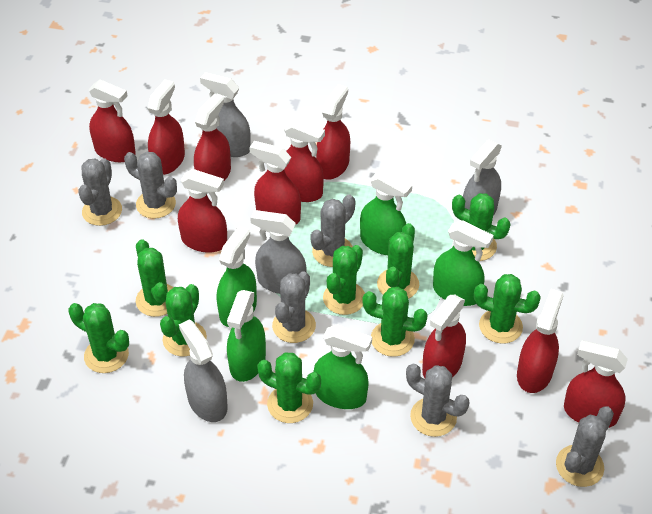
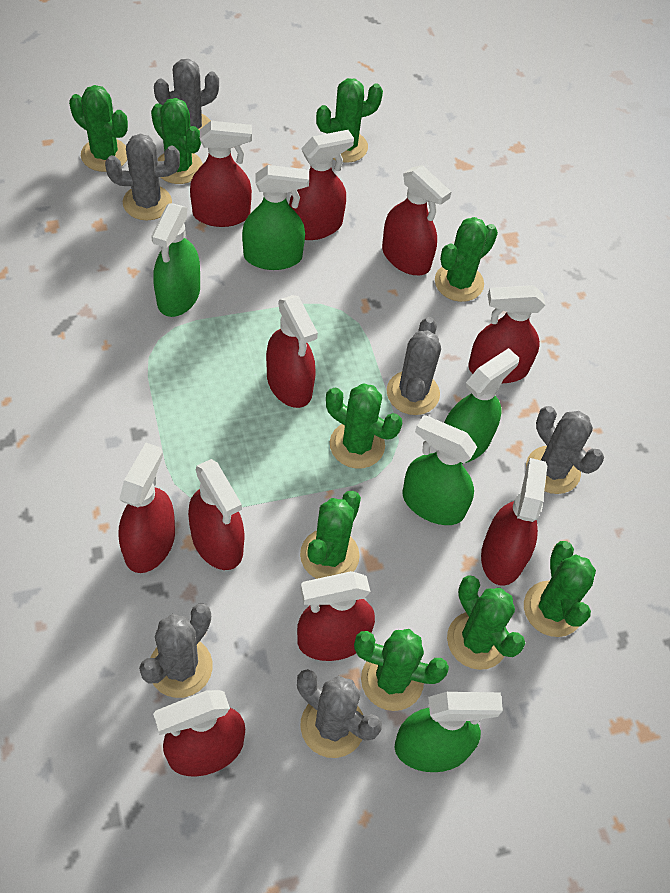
grey spray bottle: 4 -> 0

